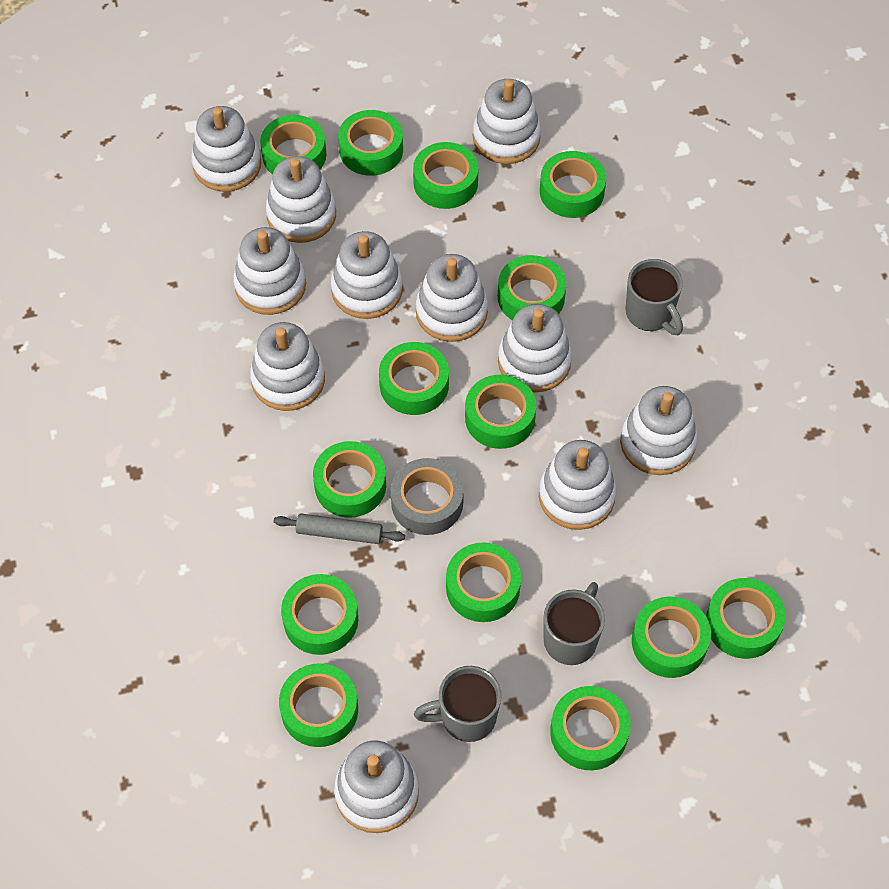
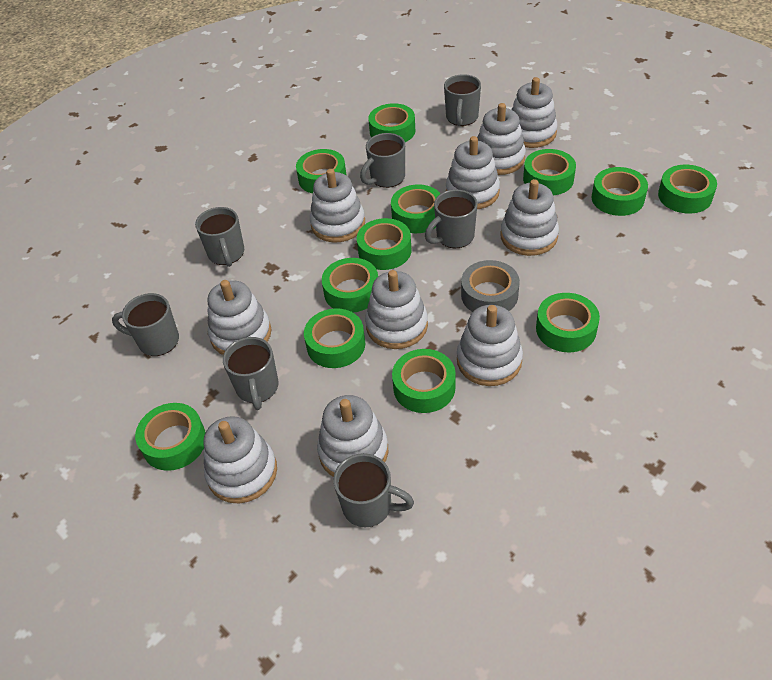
green tape: 14 -> 12
grey mug: 3 -> 7
grey rolling pin: 1 -> 0
white stacking toy: 11 -> 10

